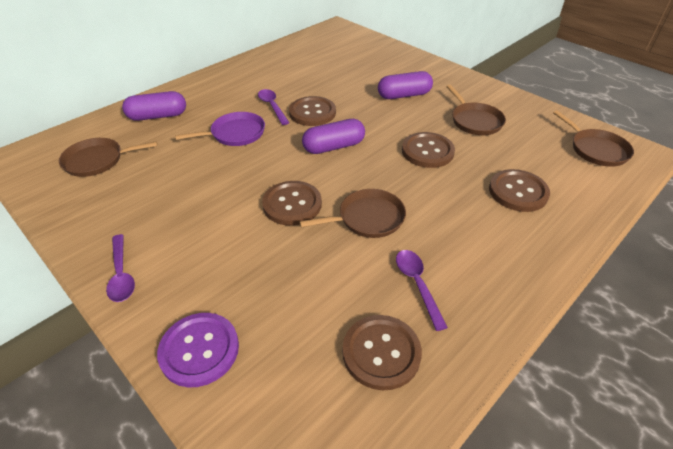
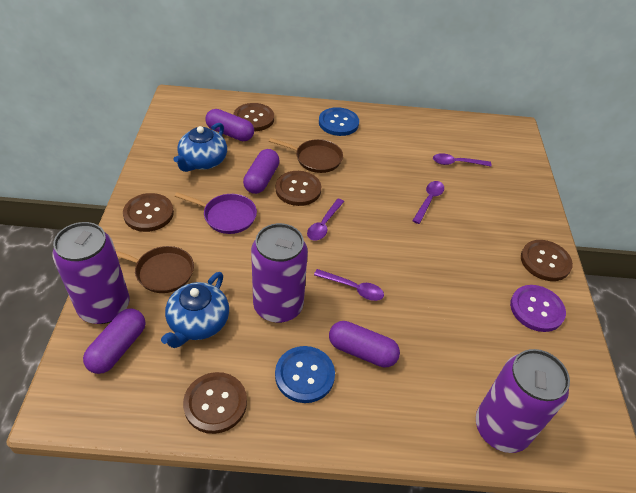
blue button: 0 -> 2
blue teapot: 0 -> 2
brown pan: 4 -> 2
purple can: 0 -> 3
purple capsule: 3 -> 4
purple spoon: 3 -> 4

